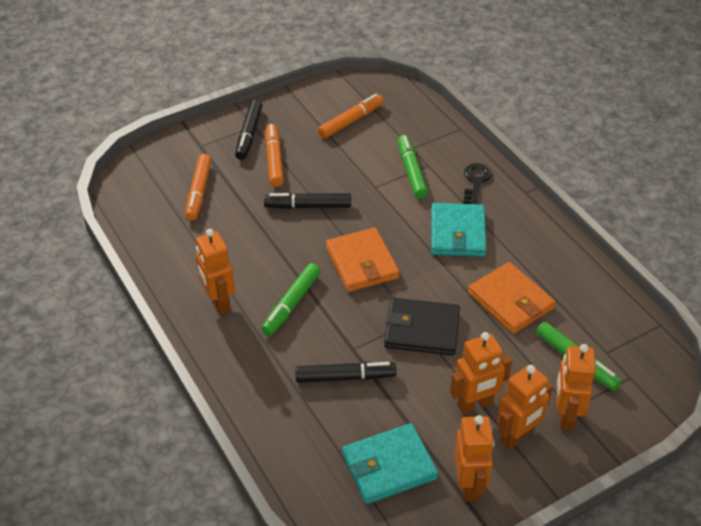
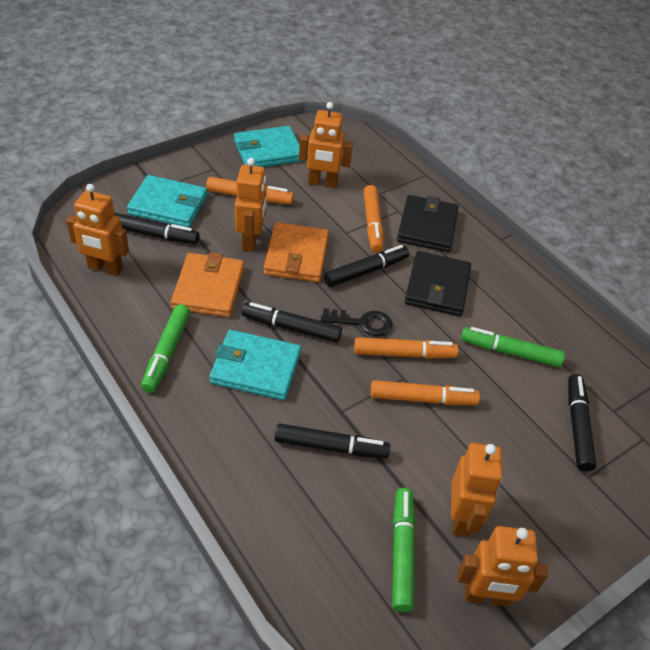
black marker: 3 -> 5
black wallet: 1 -> 2
orange marker: 3 -> 4
turquoise wallet: 2 -> 3

